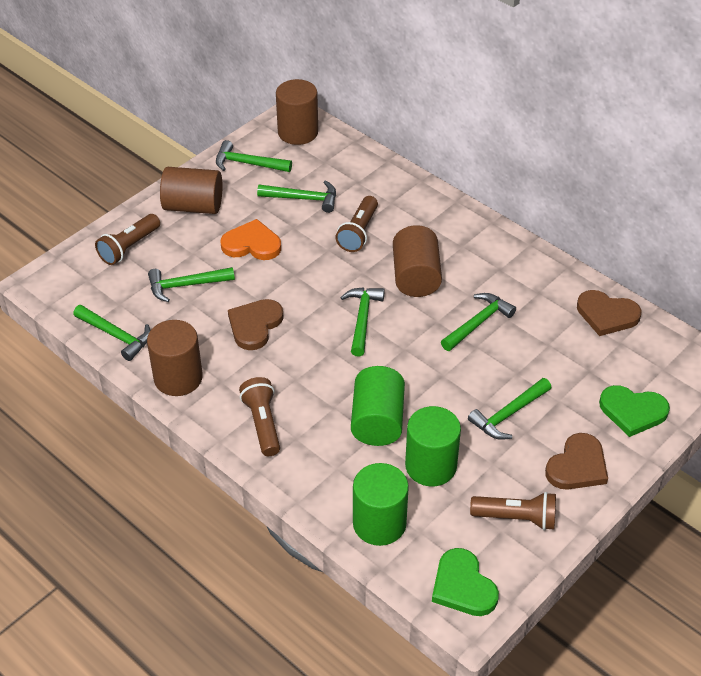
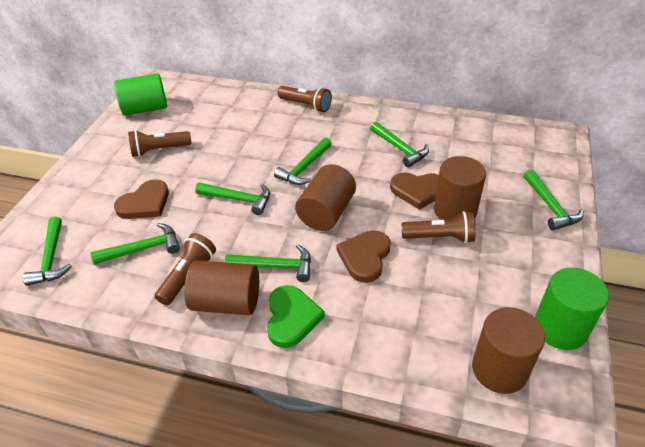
green cylinder: 3 -> 2
green heart: 2 -> 1
orange heart: 1 -> 0

